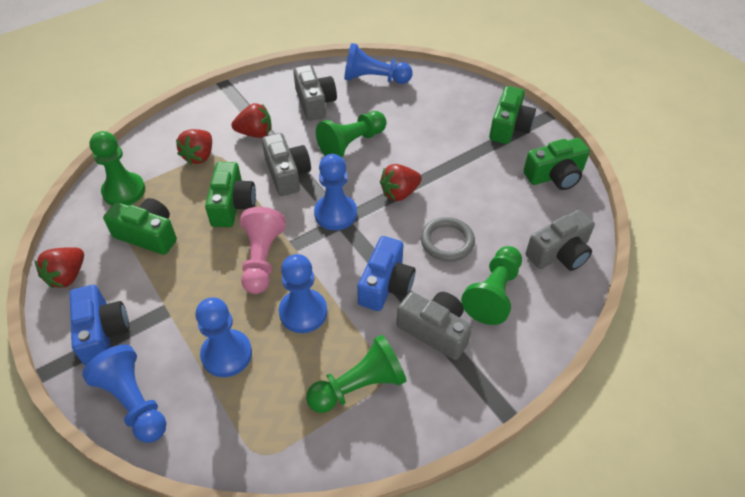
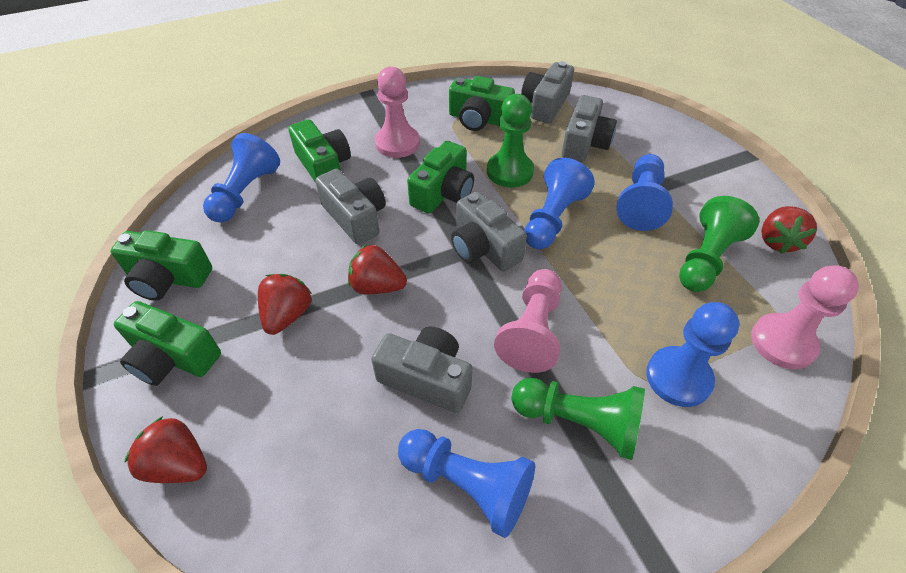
blue camera: 2 -> 0
green camera: 4 -> 5
green pawn: 4 -> 3
grey camera: 4 -> 5
grey ring: 1 -> 0
pink pawn: 1 -> 3

